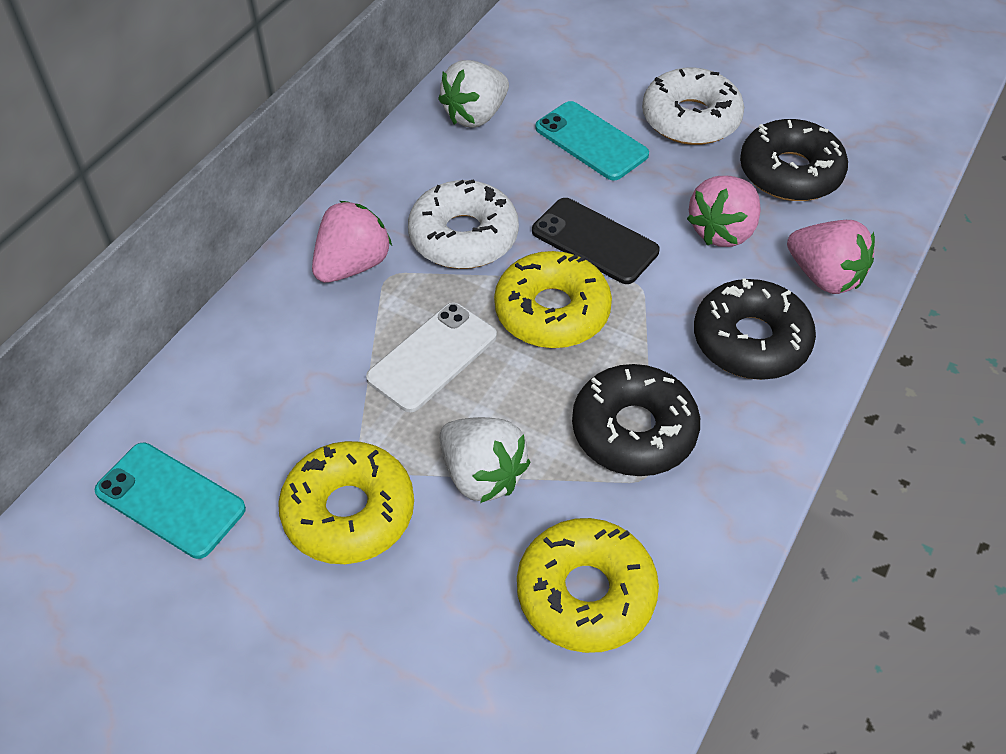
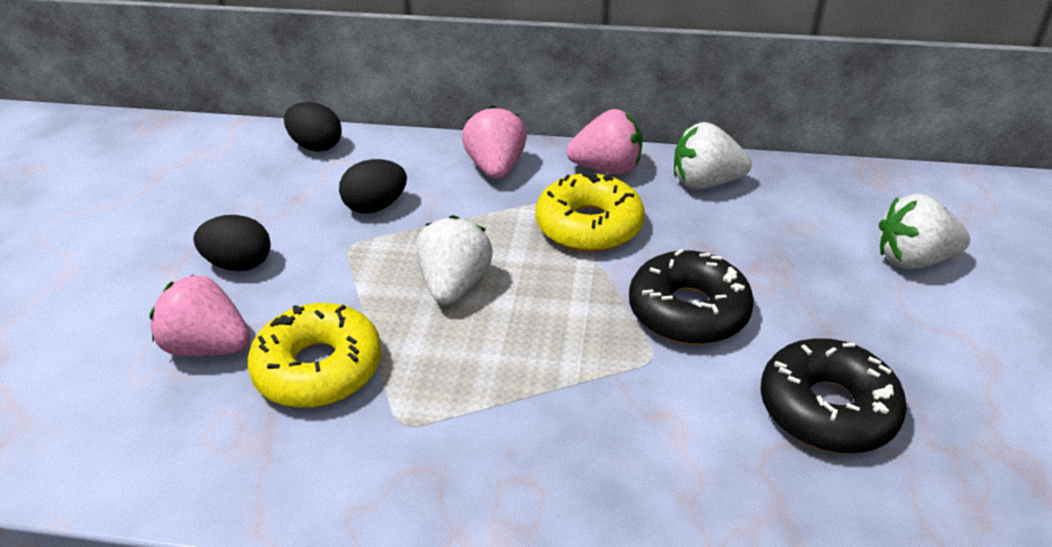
black donut: 3 -> 2
black egg: 0 -> 3
black phone: 1 -> 0
turquoise phone: 2 -> 0
white donut: 2 -> 0
white phone: 1 -> 0
white strawberry: 2 -> 3
yellow donut: 3 -> 2

